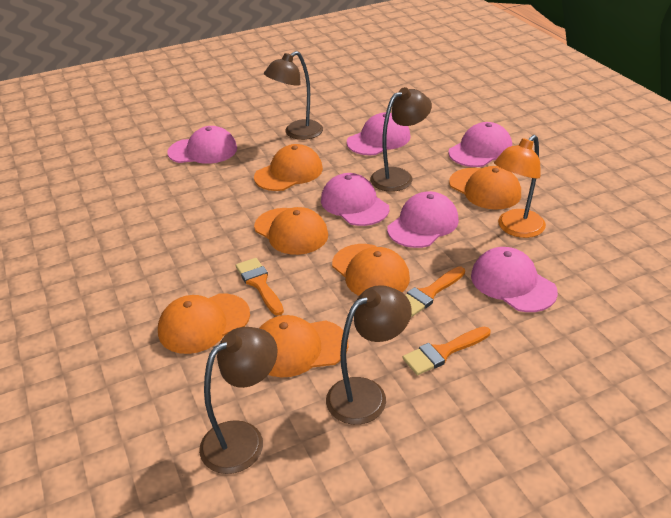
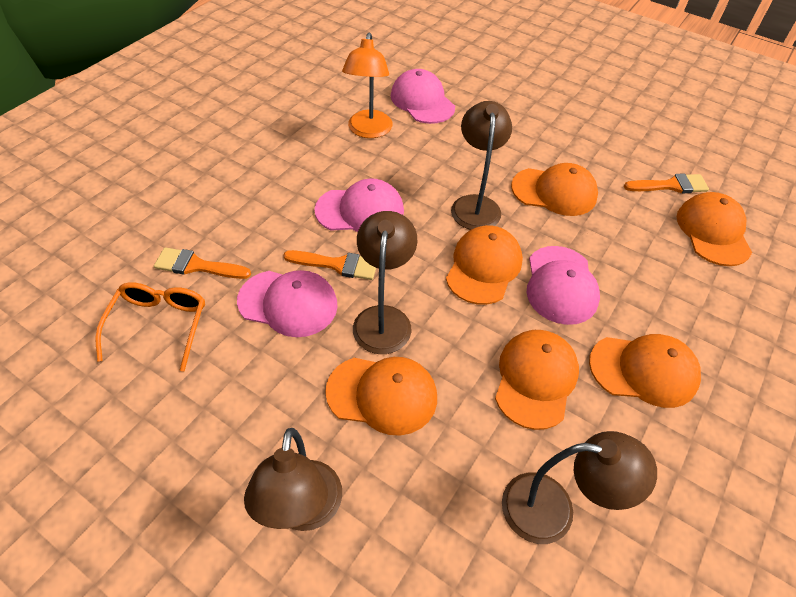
orange glasses: 0 -> 1
pink cap: 6 -> 4

